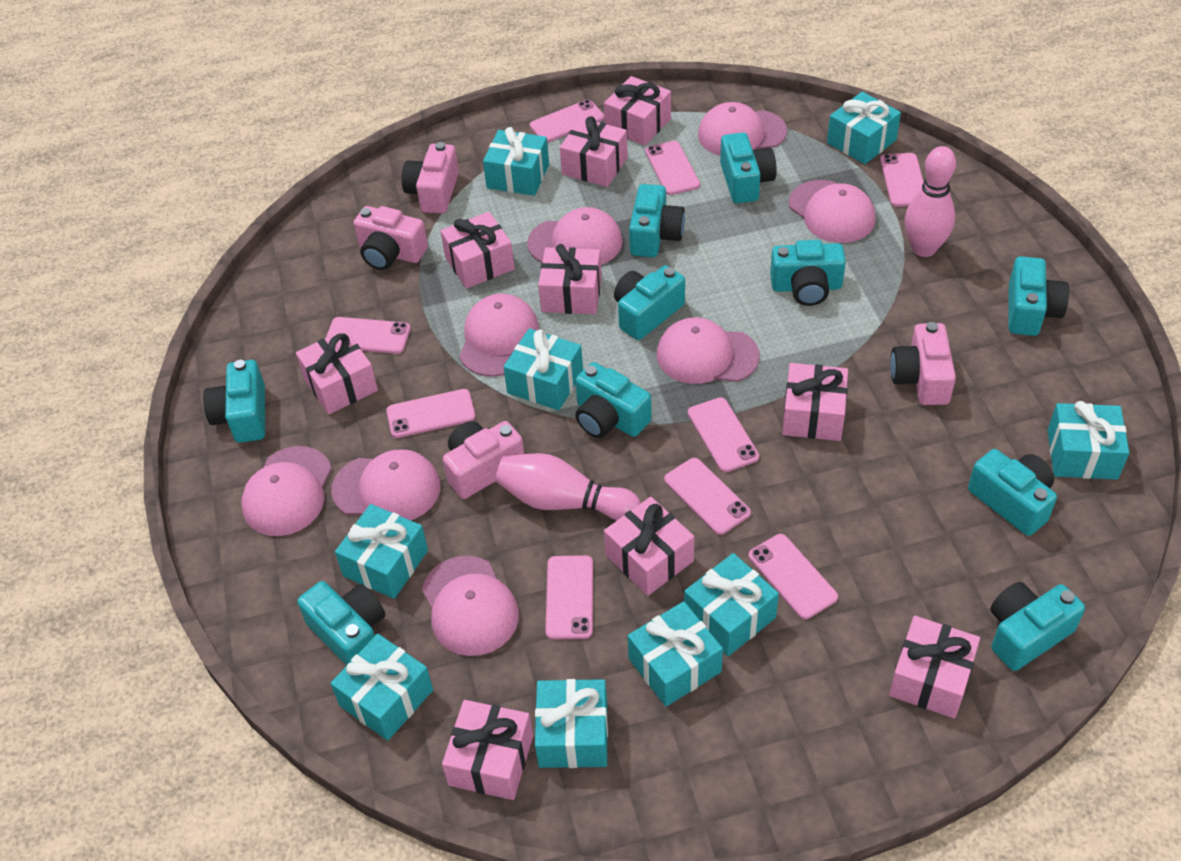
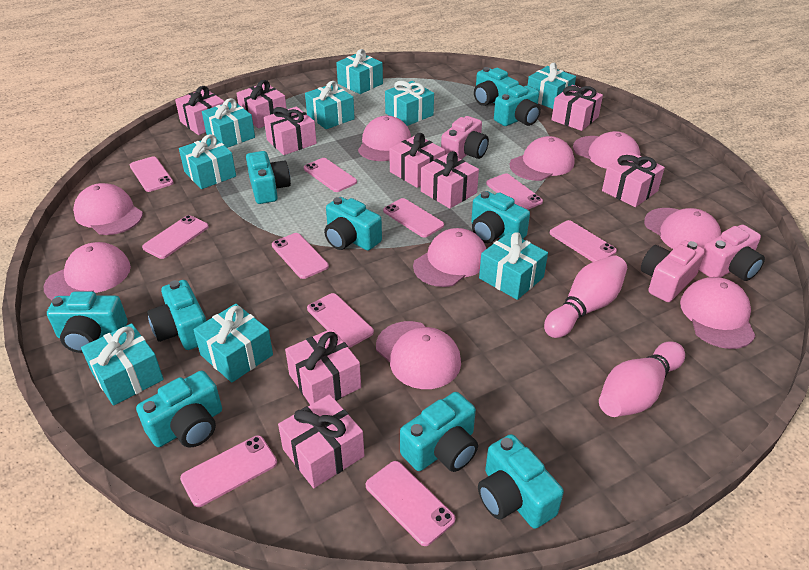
pink camera: 4 -> 3
pink cap: 8 -> 9
pink phone: 9 -> 10

